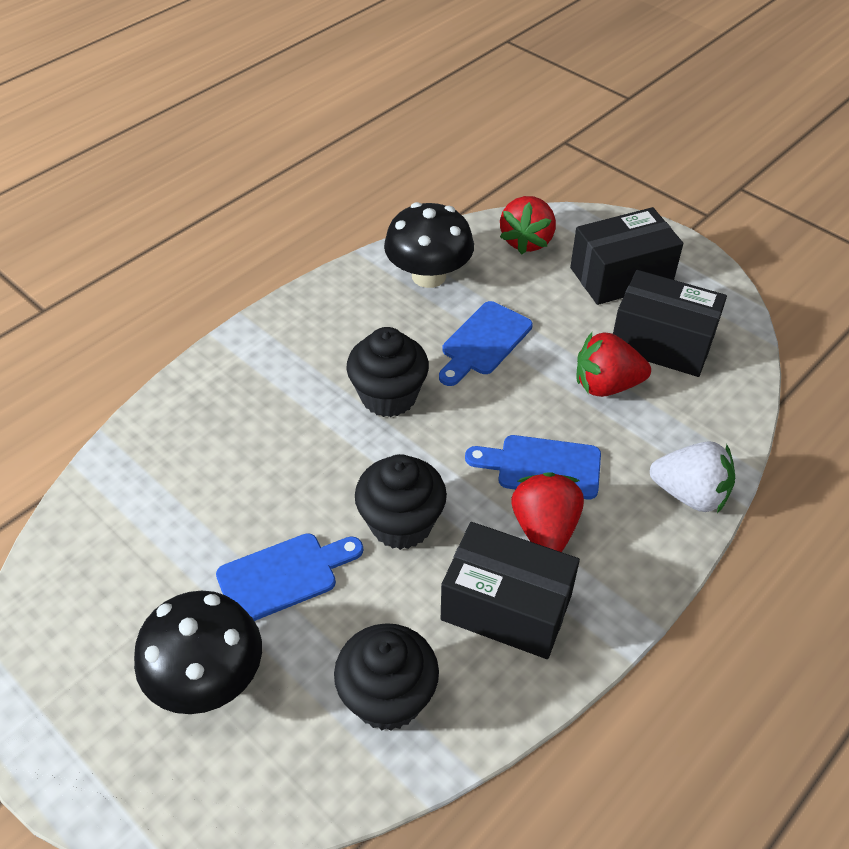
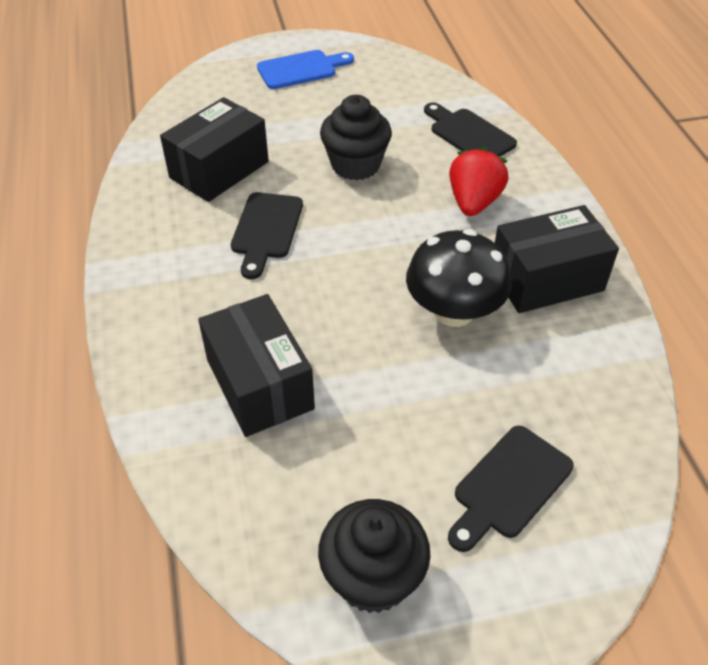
black cupcake: 3 -> 2
black cutting board: 0 -> 3
black mushroom: 2 -> 1
blue cutting board: 3 -> 1
red strawberry: 3 -> 1
white strawberry: 1 -> 0

